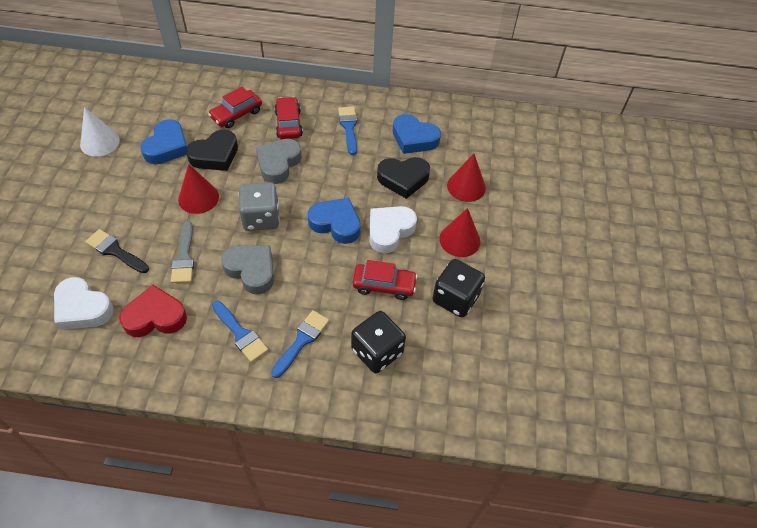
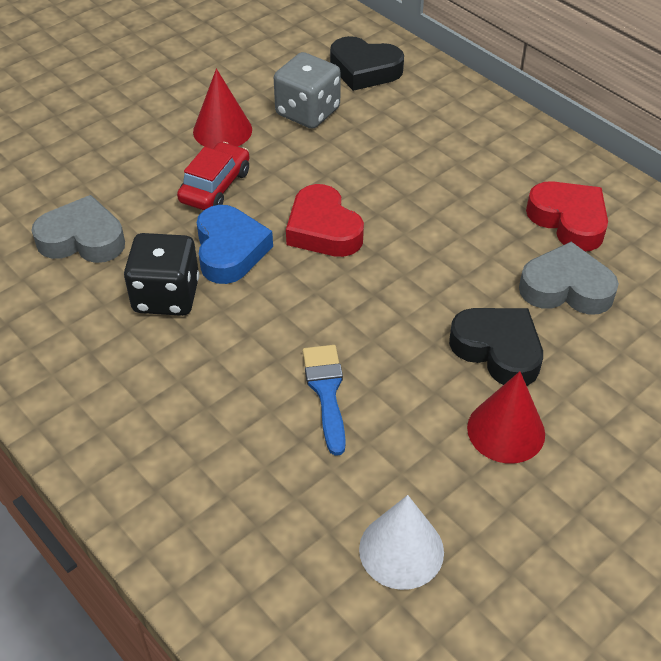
black brush: 1 -> 0
black dice: 2 -> 1
blue brush: 3 -> 1
blue heart: 3 -> 1
grey brush: 1 -> 0
red car: 3 -> 1
red cone: 3 -> 2
red heart: 1 -> 2
white heart: 2 -> 0

